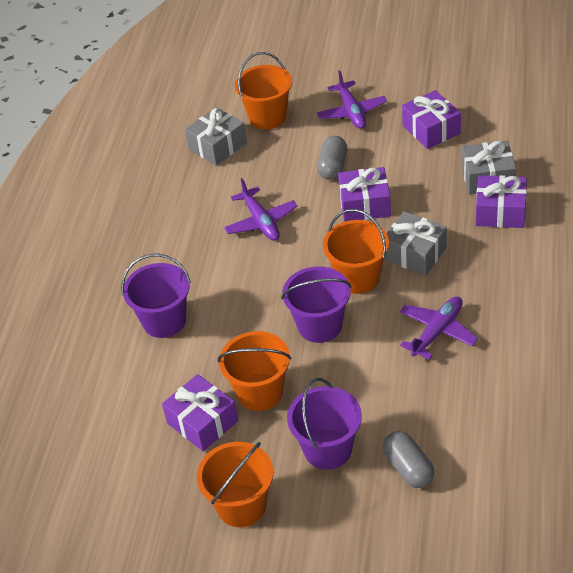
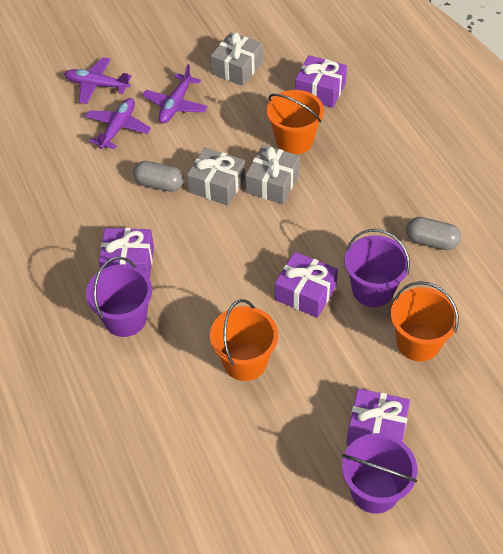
orange bucket: 4 -> 3

